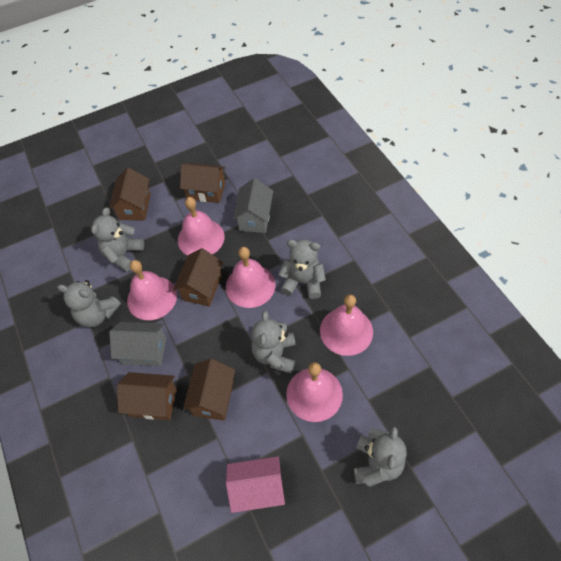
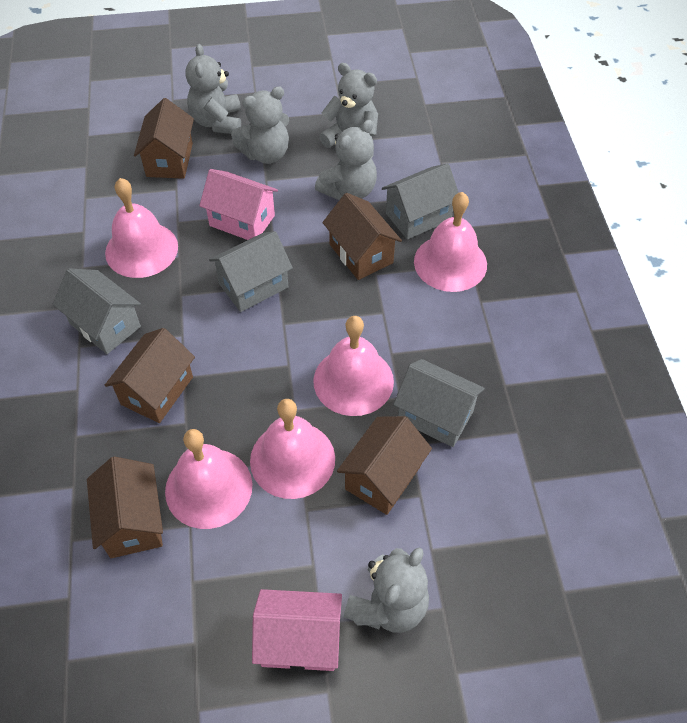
grey house: 2 -> 4
pink house: 1 -> 2

